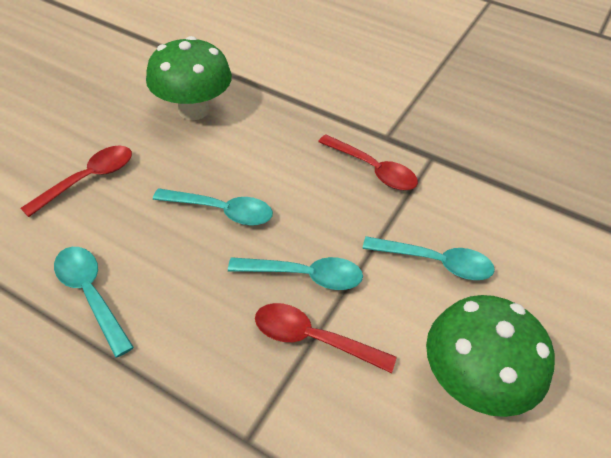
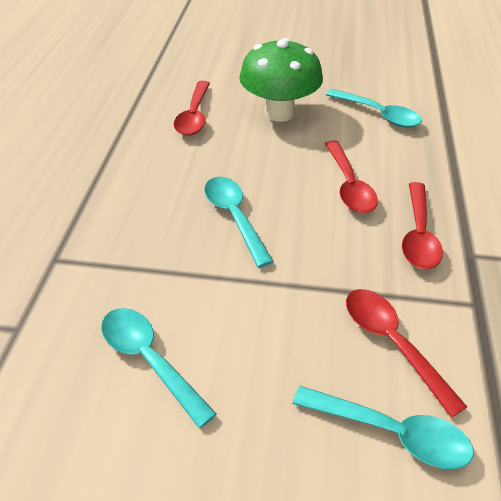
green mushroom: 2 -> 1
red spoon: 3 -> 4

